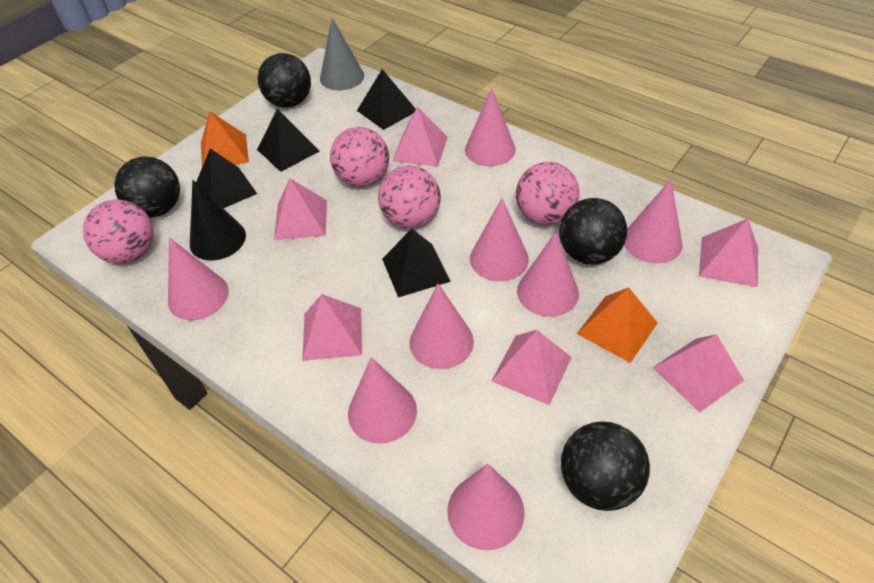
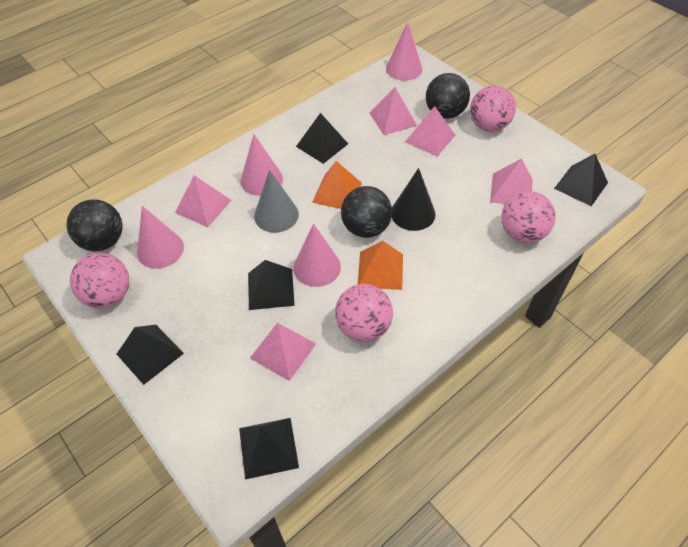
black ball: 4 -> 3
black pyramid: 4 -> 5
pink cone: 8 -> 4
pink pyramid: 6 -> 5

